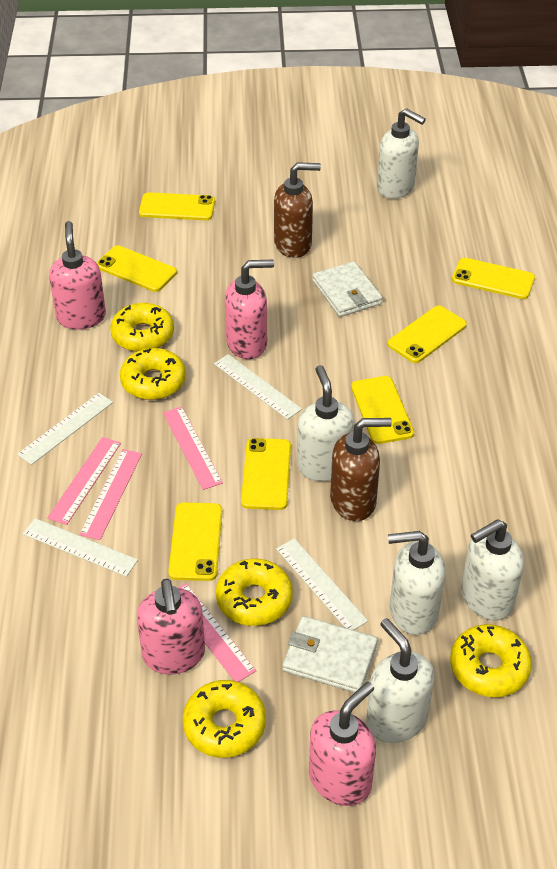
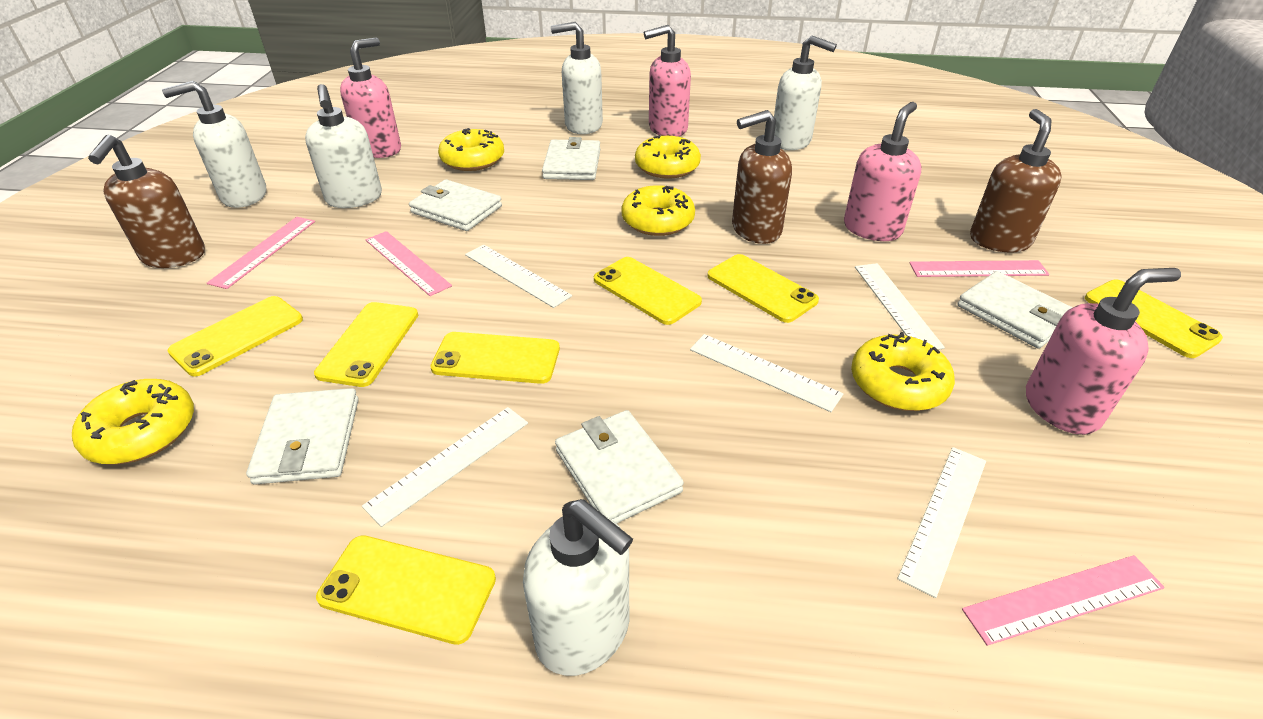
brown soap dispenser: 2 -> 3
white ruler: 4 -> 5
white wallet: 2 -> 5

